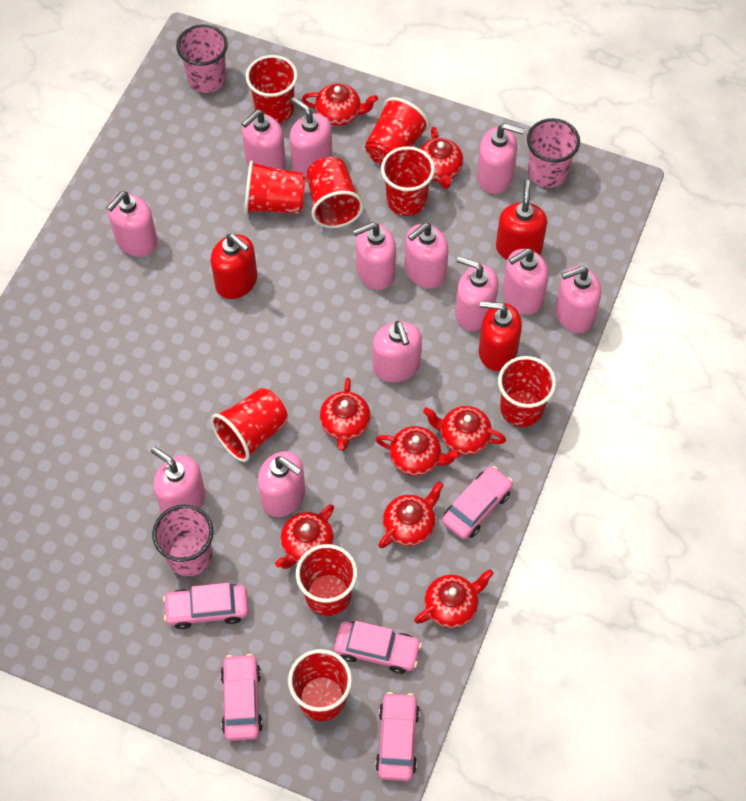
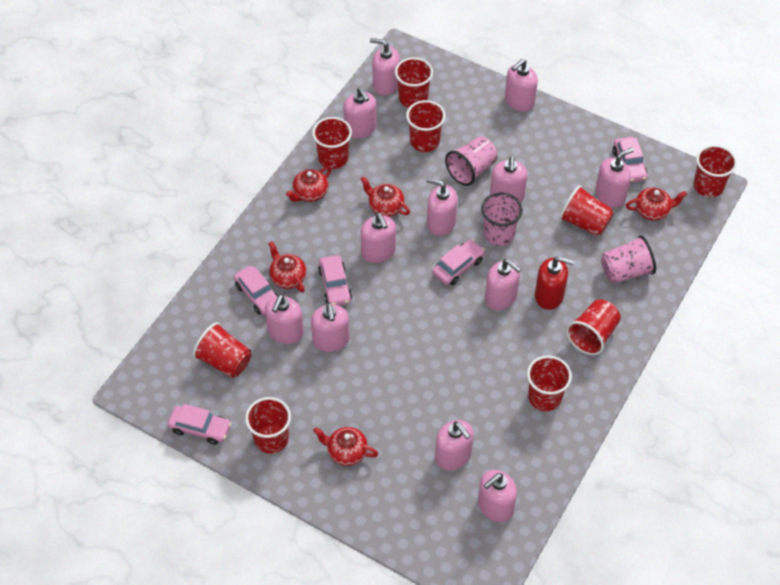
red soap dispenser: 3 -> 1
red teapot: 8 -> 5

